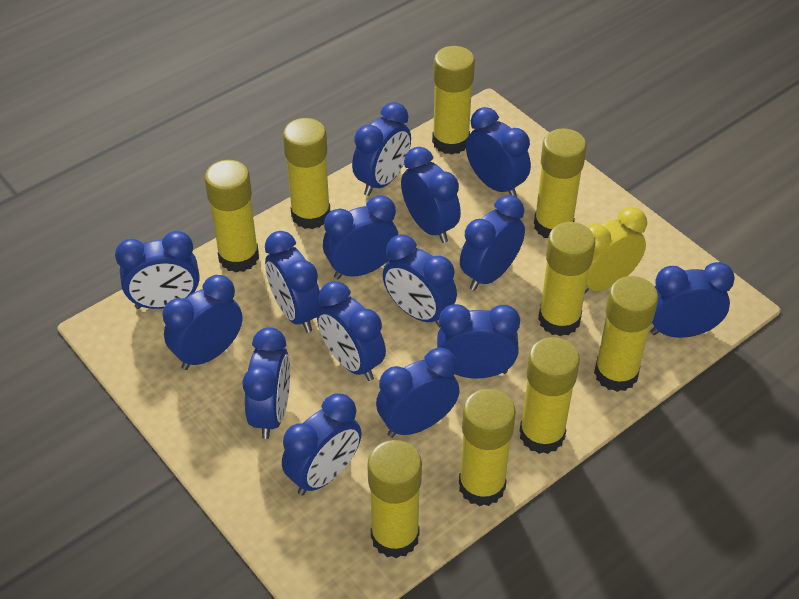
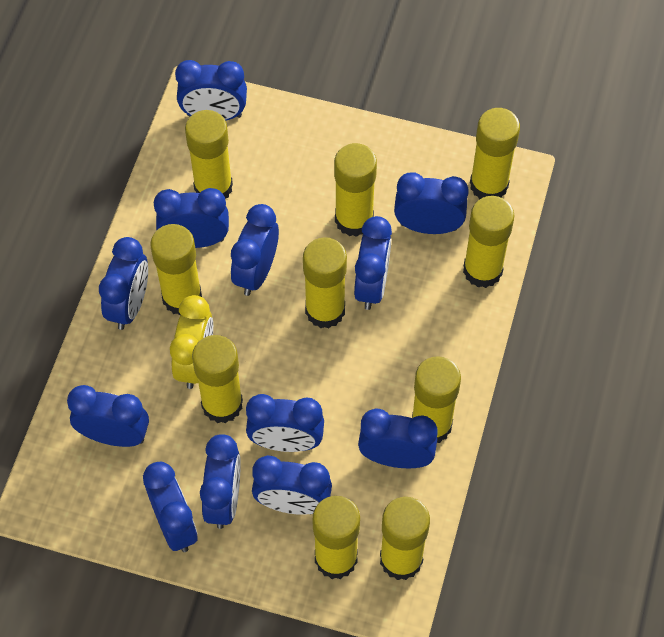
blue clock: 15 -> 12
yellow glue stick: 9 -> 10

